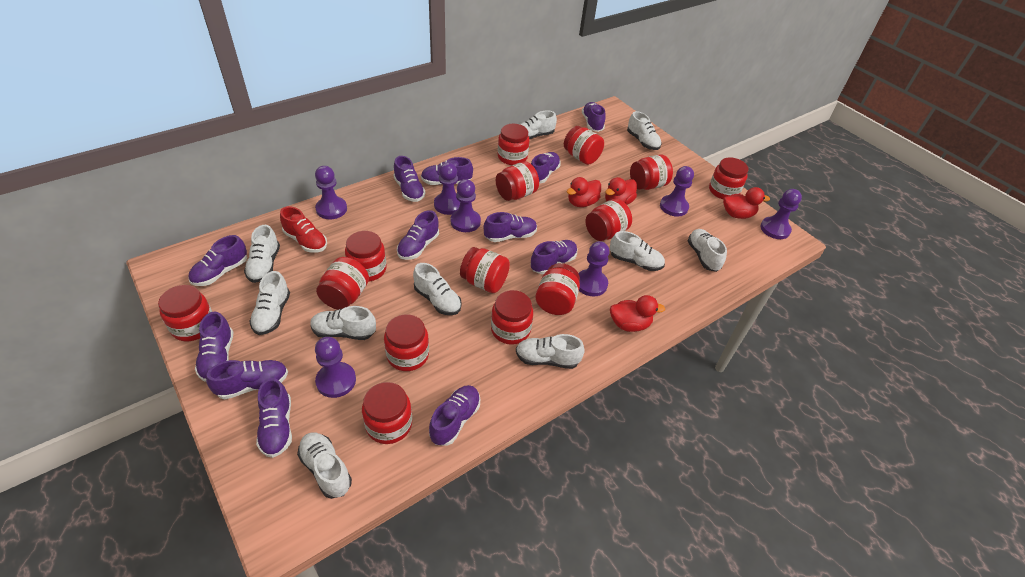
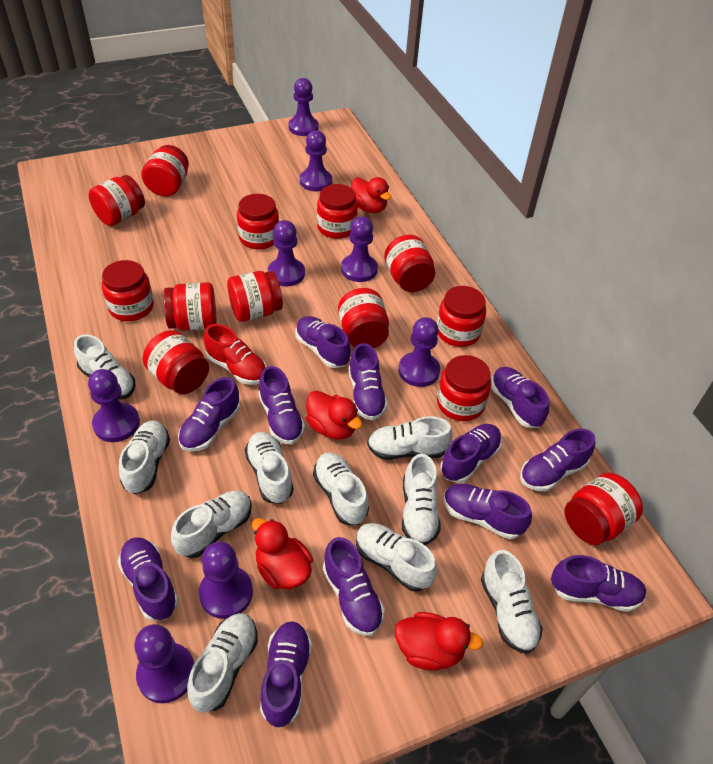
purple pawn: 7 -> 8
red jar: 14 -> 13

